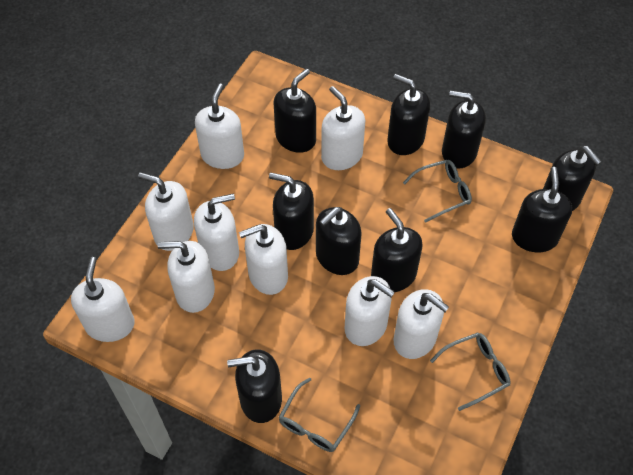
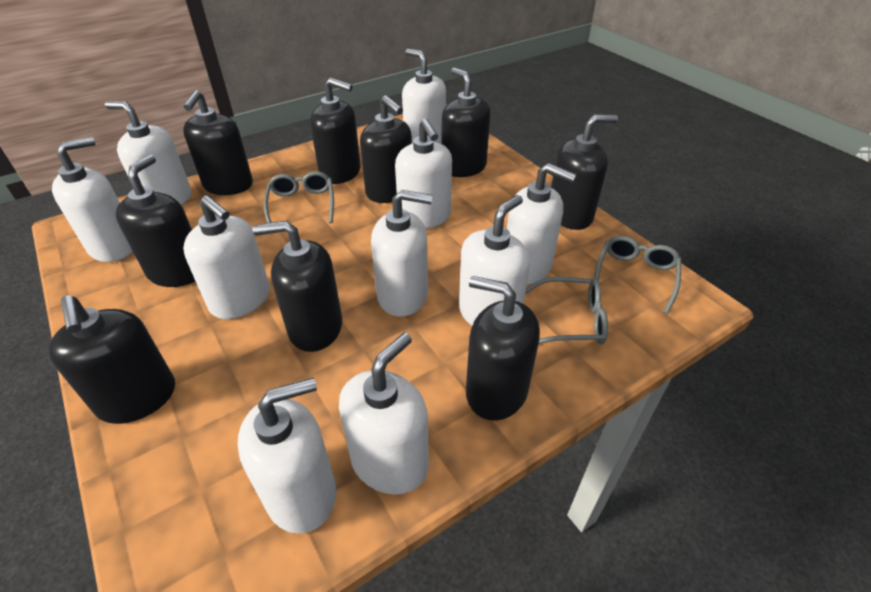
white soap dispenser: 9 -> 10

